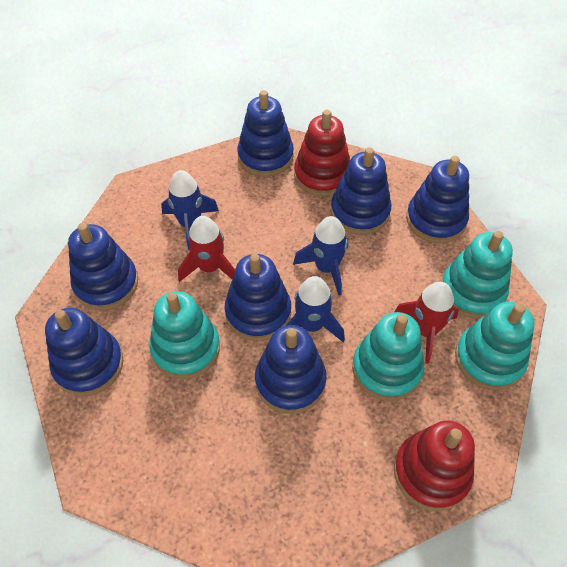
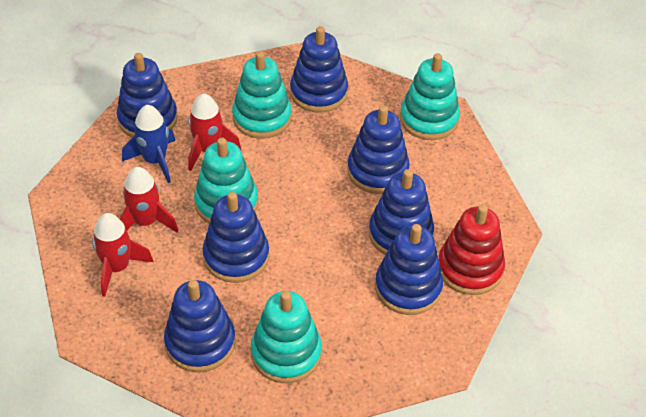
blue rocket: 3 -> 1
red rocket: 2 -> 3
red stacking toy: 2 -> 1

